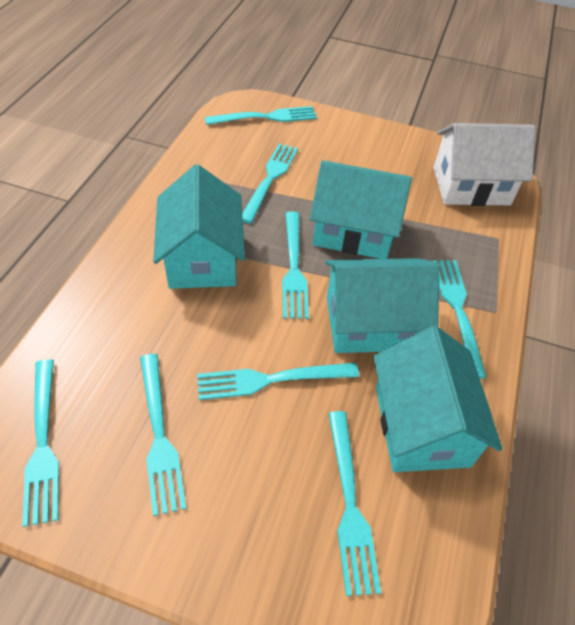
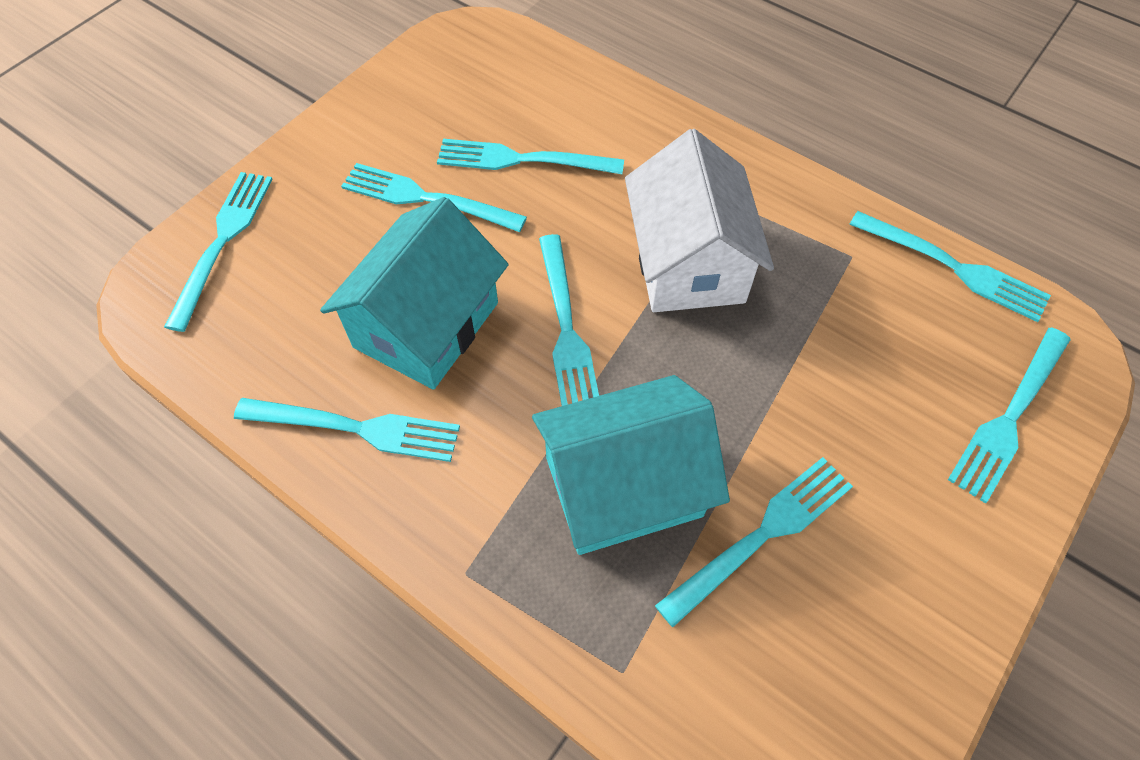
turquoise house: 4 -> 2

